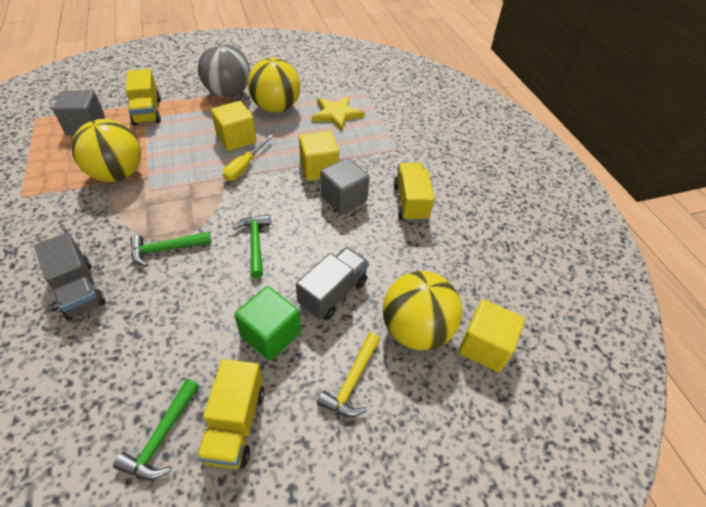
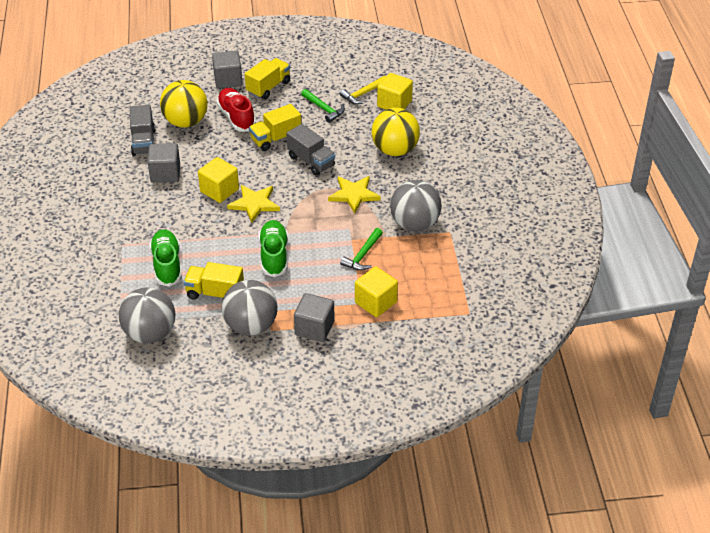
green cube: 1 -> 0
green hammer: 3 -> 2
green shoe: 0 -> 2
grey ball: 1 -> 3
grey cube: 2 -> 3
red shoe: 0 -> 1
yellow ball: 3 -> 2
yellow screwdriver: 1 -> 0
yellow star: 1 -> 2

